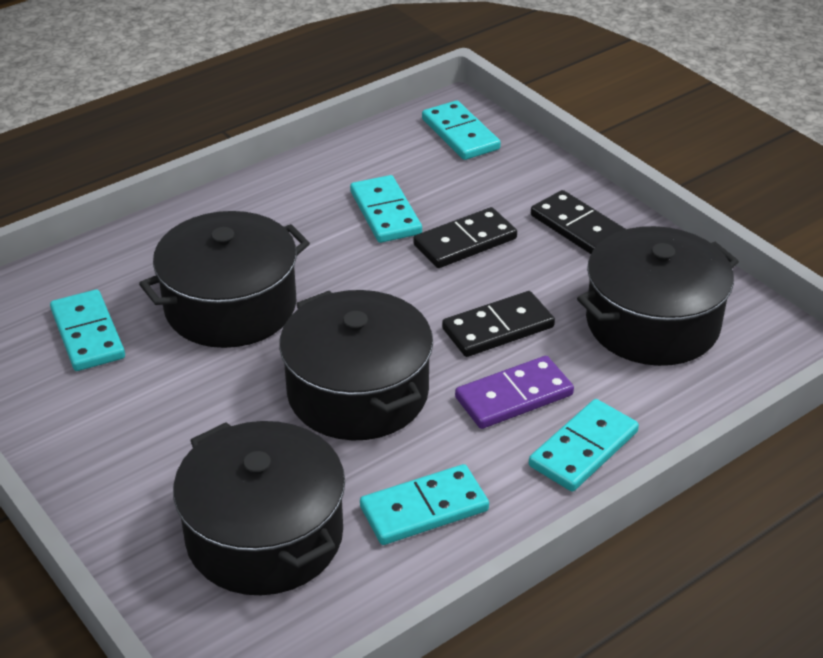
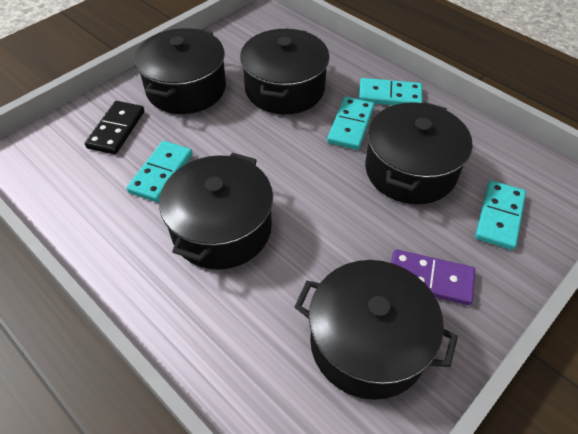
black domino: 3 -> 1
black pot: 4 -> 5
turquoise domino: 5 -> 4

